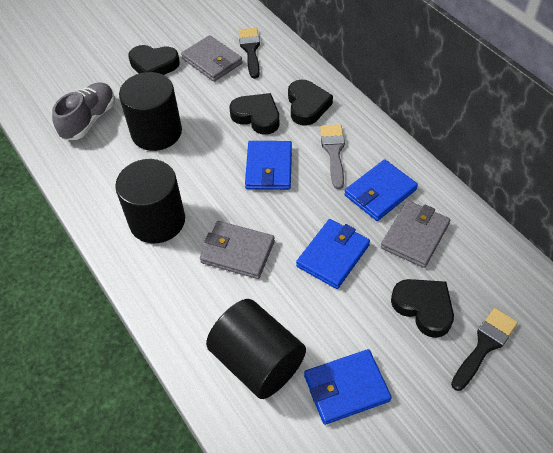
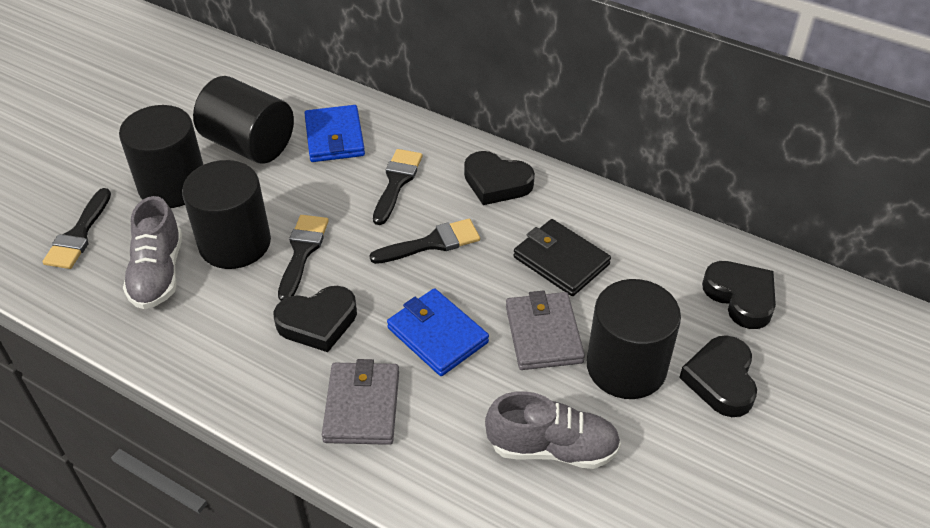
black brush: 2 -> 4
black cylinder: 3 -> 4
black wallet: 0 -> 1
blue wallet: 4 -> 2
grey brush: 1 -> 0
grey shoe: 1 -> 2
grey wallet: 3 -> 2

